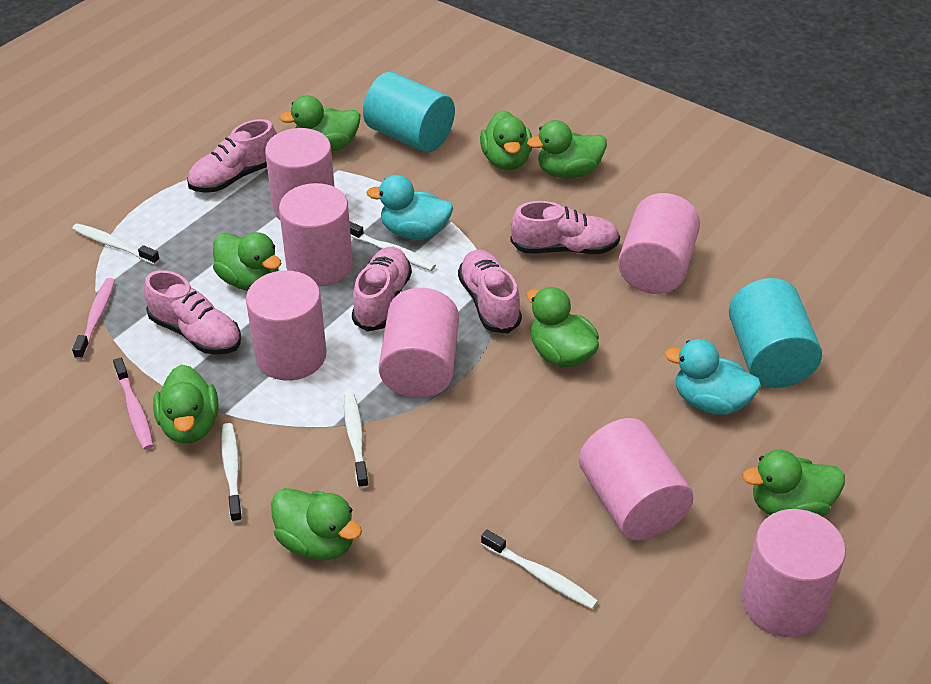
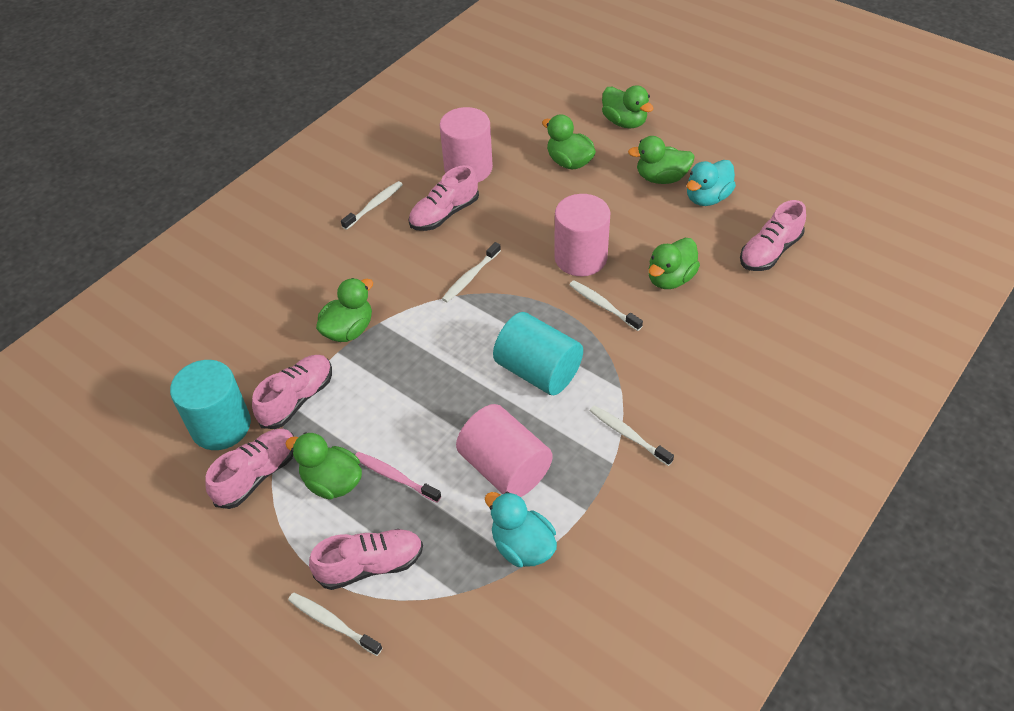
green duck: 8 -> 6
pink cylinder: 7 -> 3
pink toothbrush: 2 -> 1

